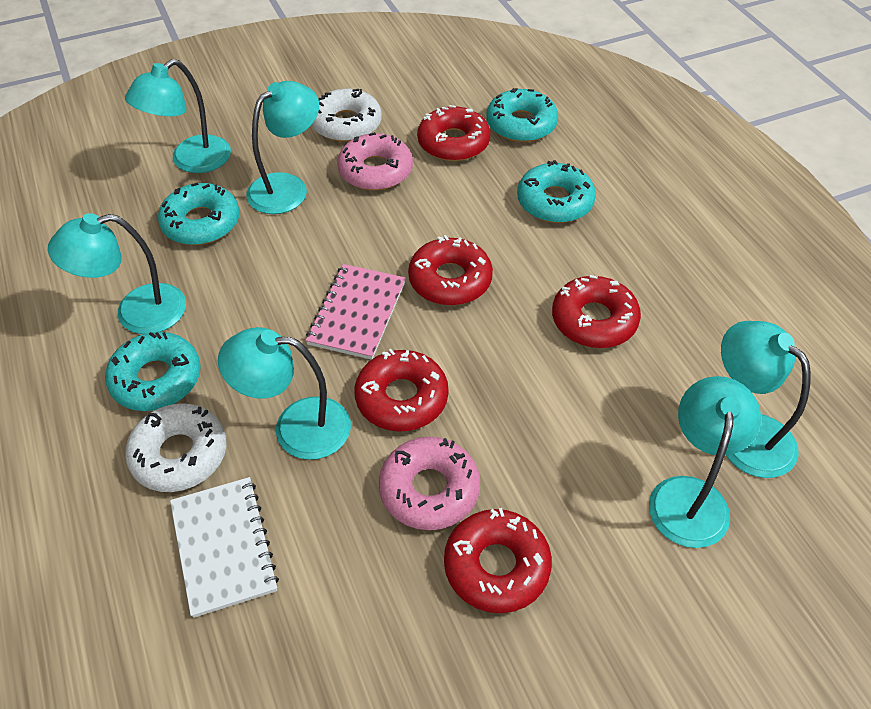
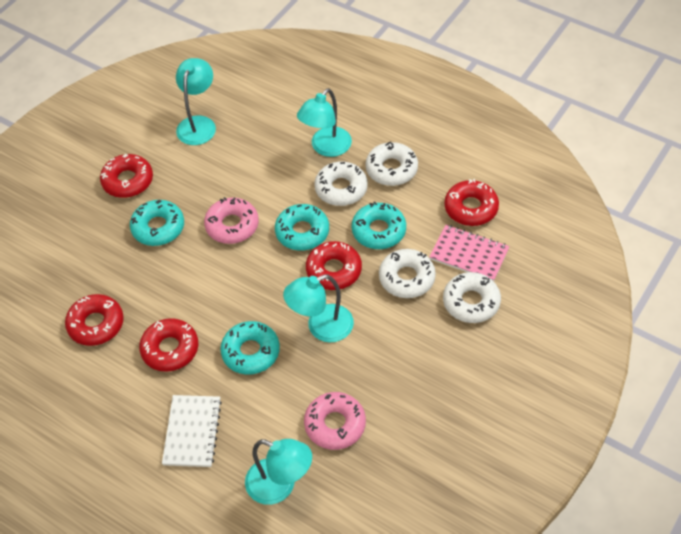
turquoise lamp: 6 -> 4
white donut: 2 -> 4

